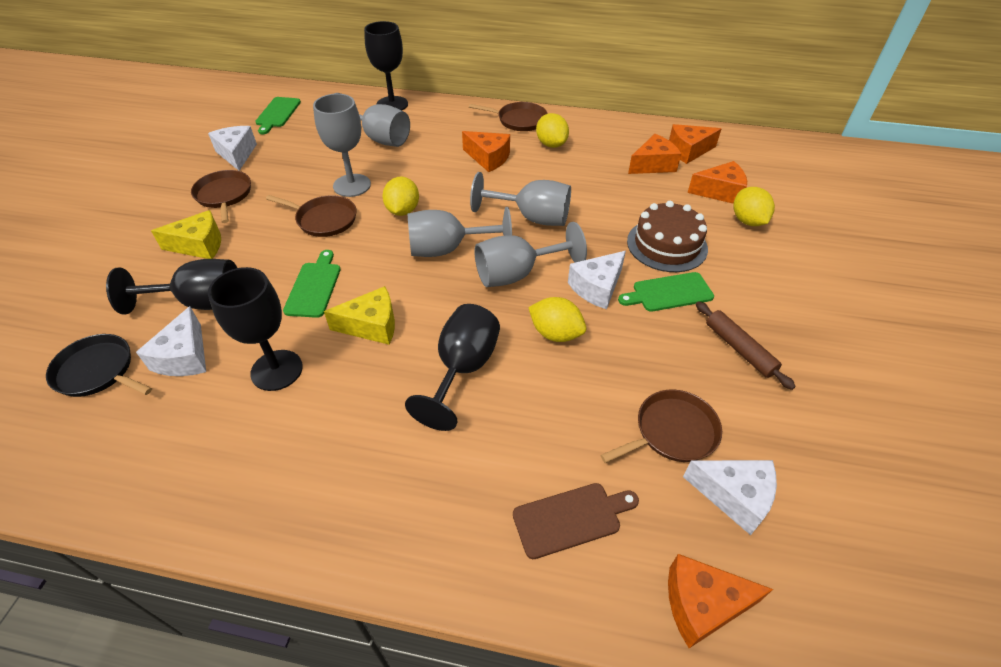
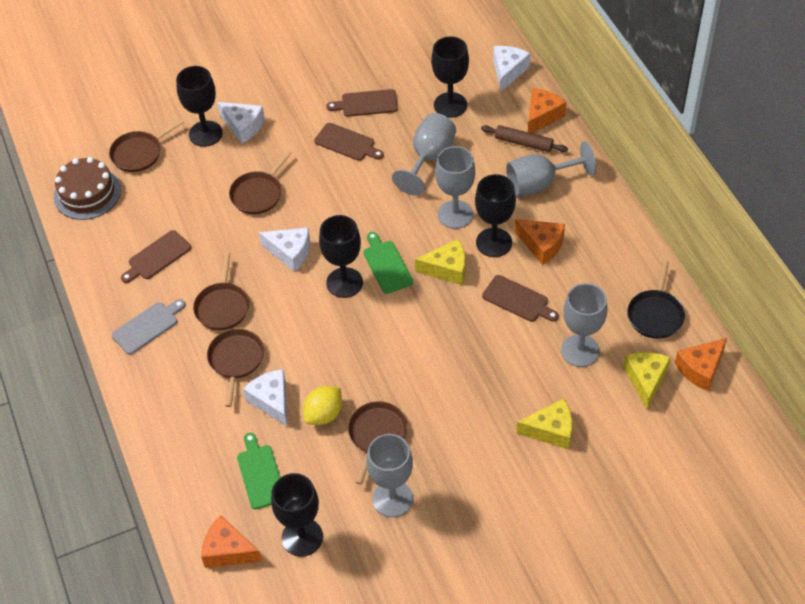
black goblet: 4 -> 5
brown cutting board: 1 -> 4
brown pan: 4 -> 5
green cutting board: 3 -> 2
grey cutting board: 0 -> 1
orange cheese: 5 -> 4
yellow cheese: 2 -> 3
yellow lemon: 4 -> 1

